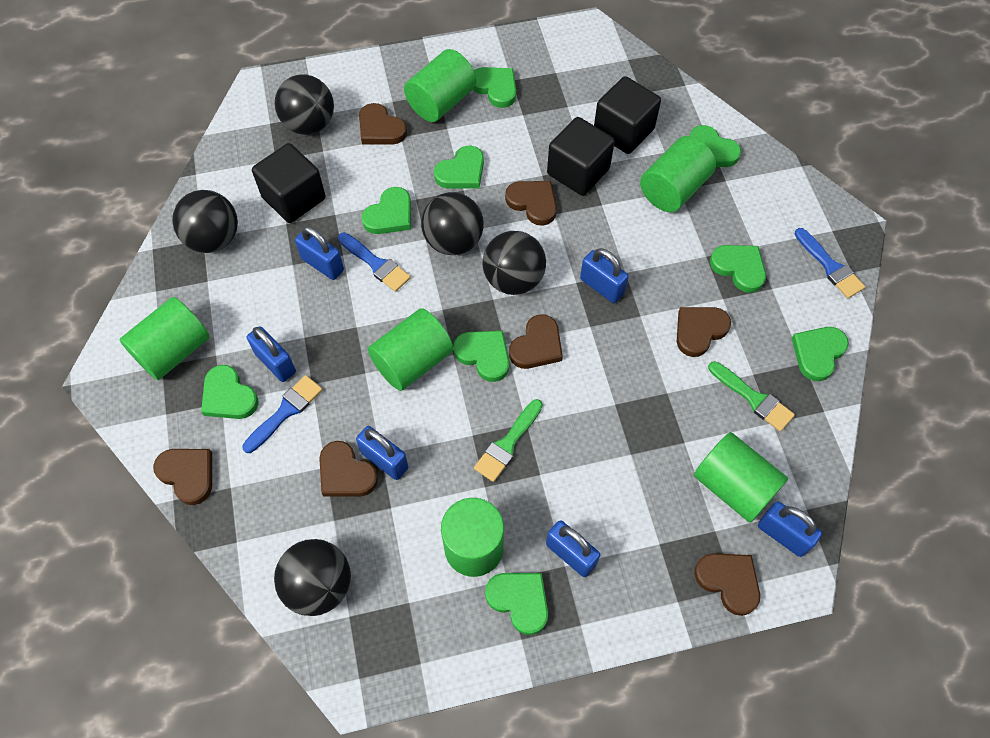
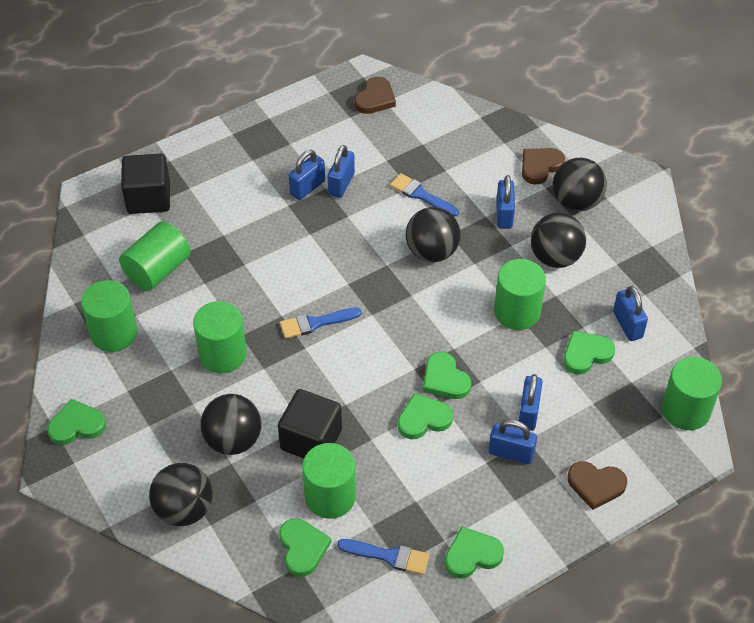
black cube: 3 -> 2
brown heart: 7 -> 3
green brush: 2 -> 0
green heart: 9 -> 6

